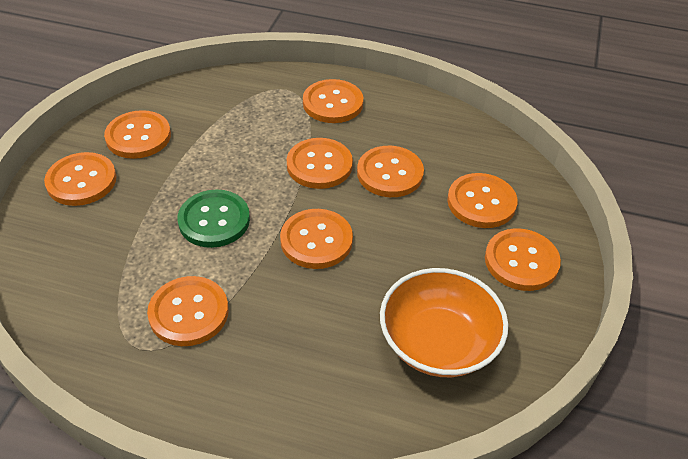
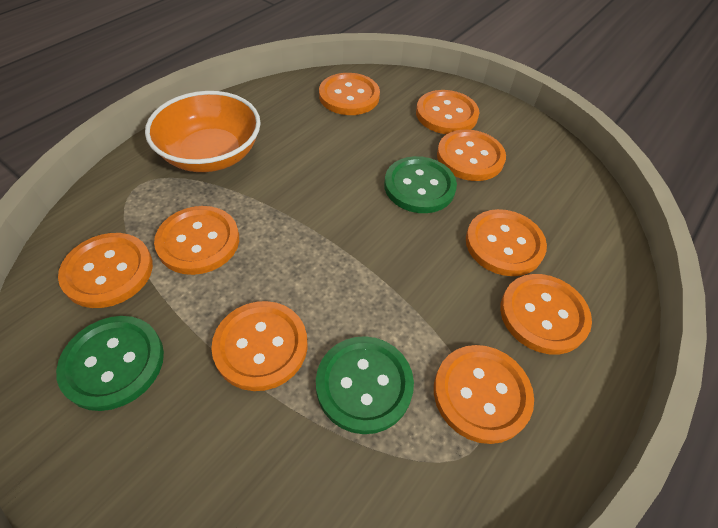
green button: 1 -> 3

